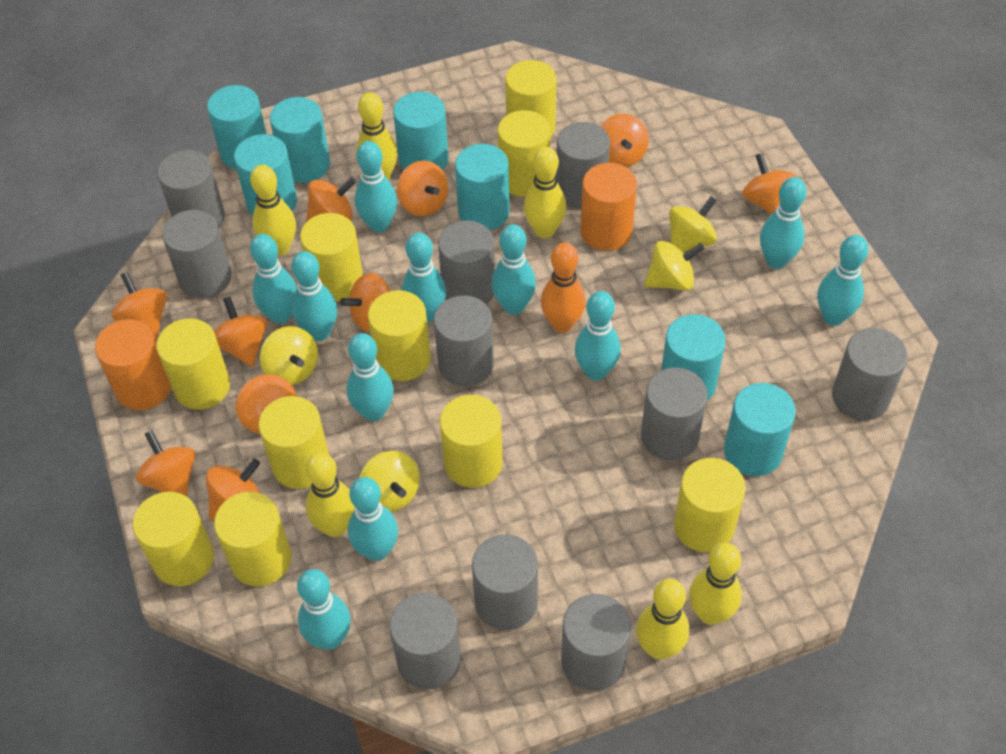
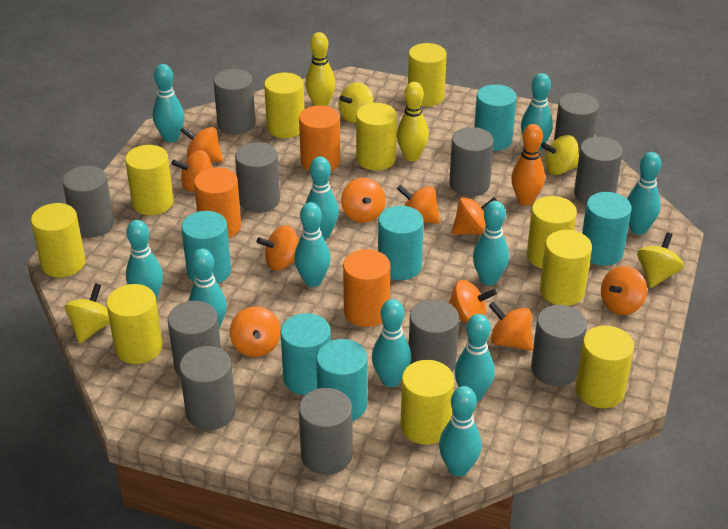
grey cylinder: 10 -> 11
orange cylinder: 2 -> 3
turquoise cylinder: 7 -> 6
yellow bowling pin: 6 -> 2

